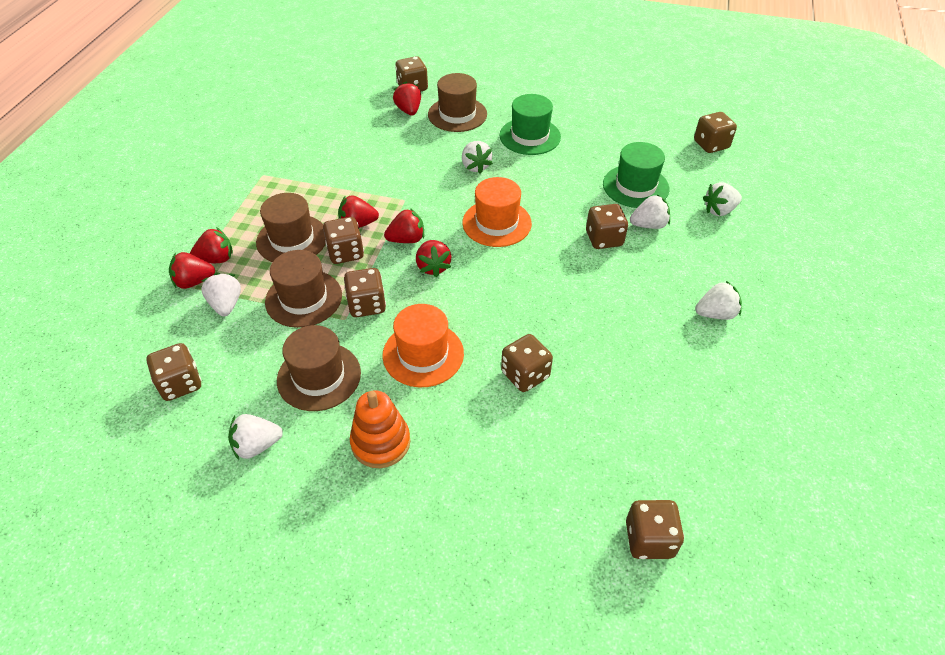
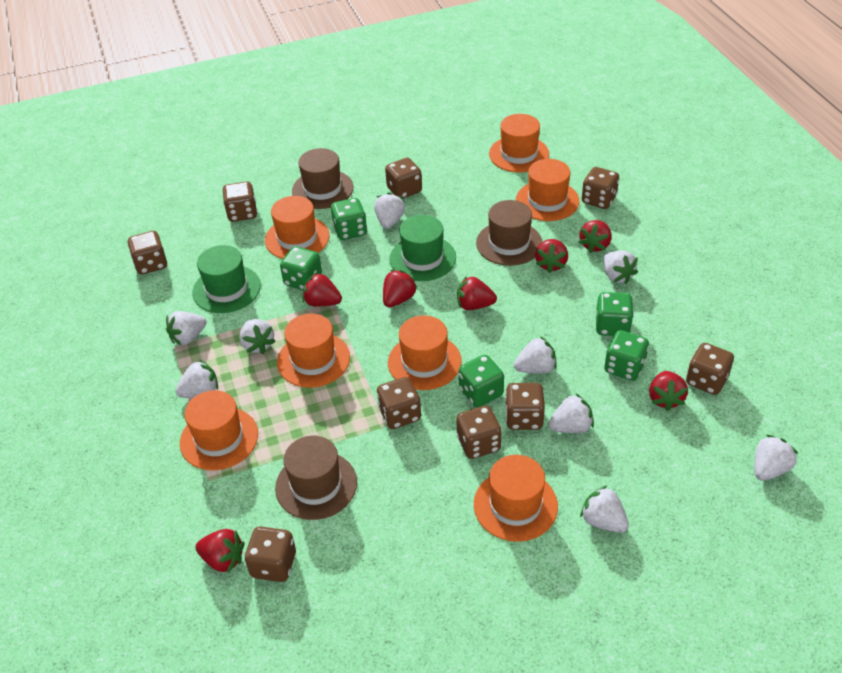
brown dice: 8 -> 9
brown hat: 4 -> 3
green dice: 0 -> 5
orange hat: 2 -> 7
orange stacking toy: 1 -> 0
red strawberry: 6 -> 7
white strawberry: 6 -> 9

